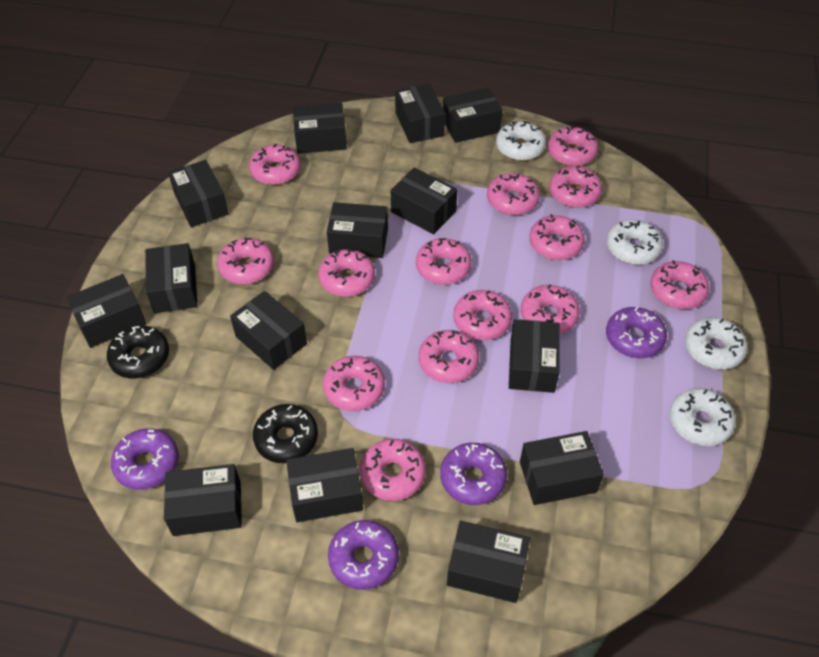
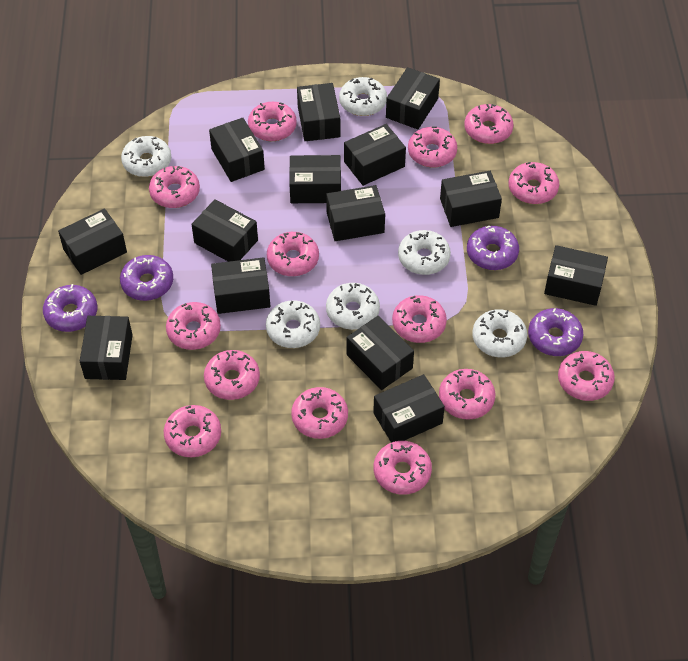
black donut: 2 -> 0
white donut: 4 -> 6

